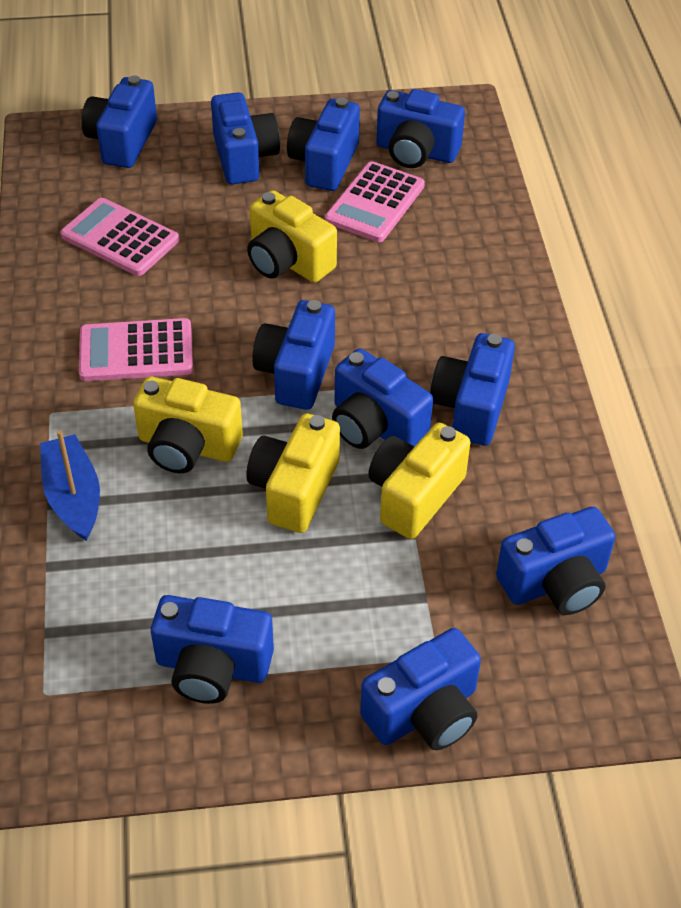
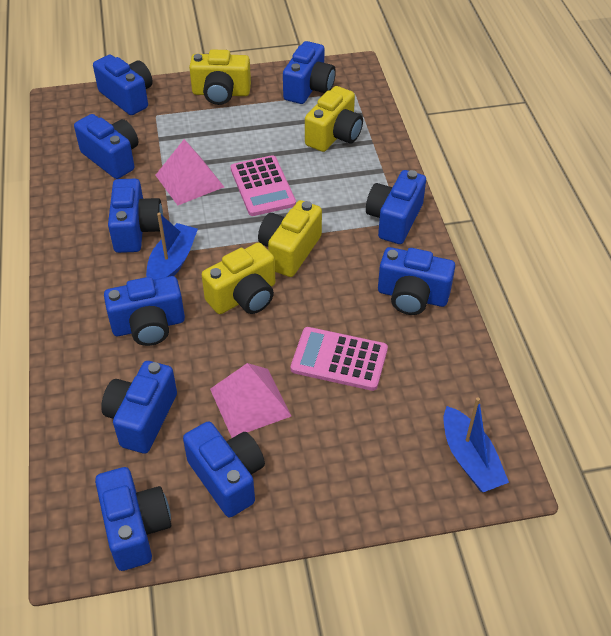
blue boat: 1 -> 2
pink calculator: 3 -> 2
pink pyramid: 0 -> 2

